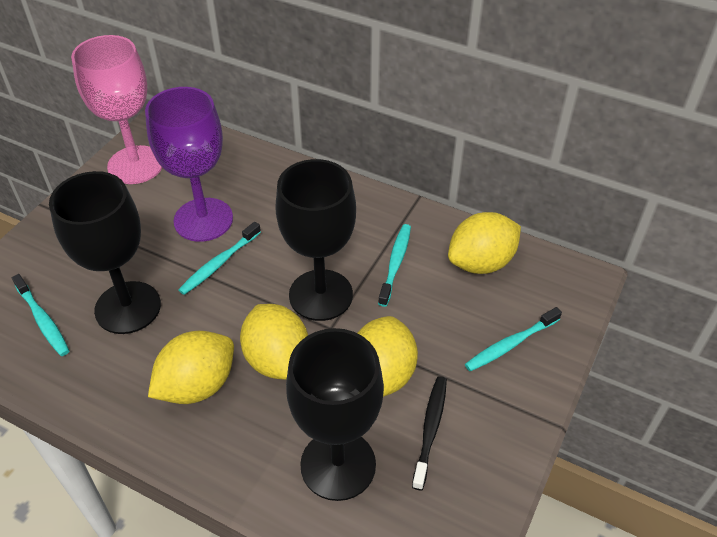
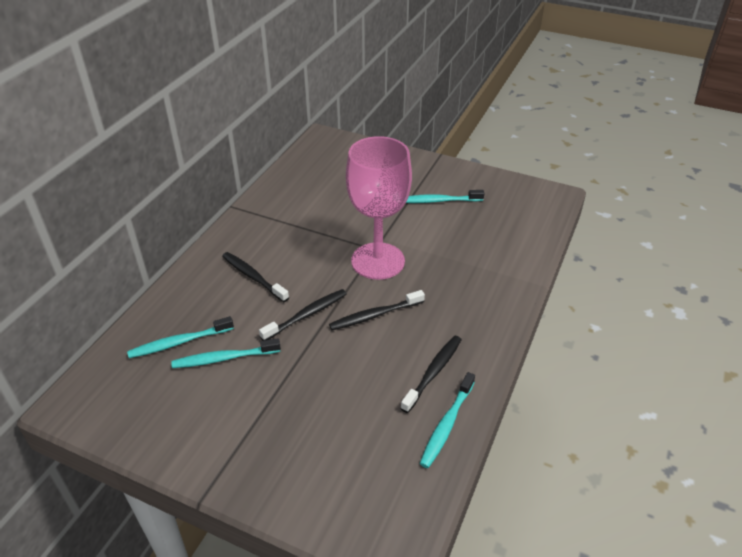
black goblet: 3 -> 0
black toothbrush: 1 -> 4
purple goblet: 1 -> 0
yellow lemon: 4 -> 0

